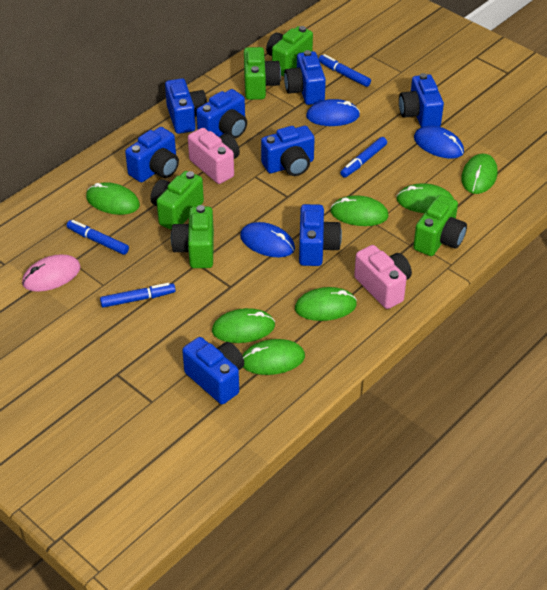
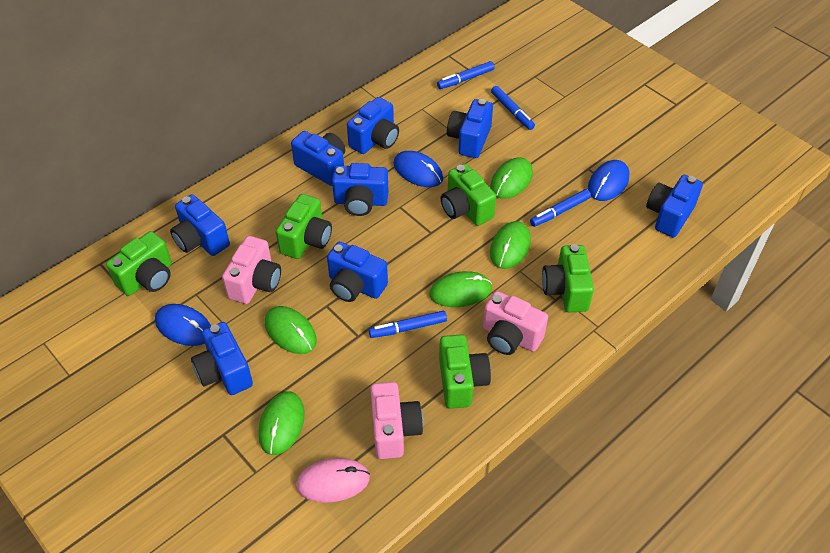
green mouse: 7 -> 5
pink camera: 2 -> 3

